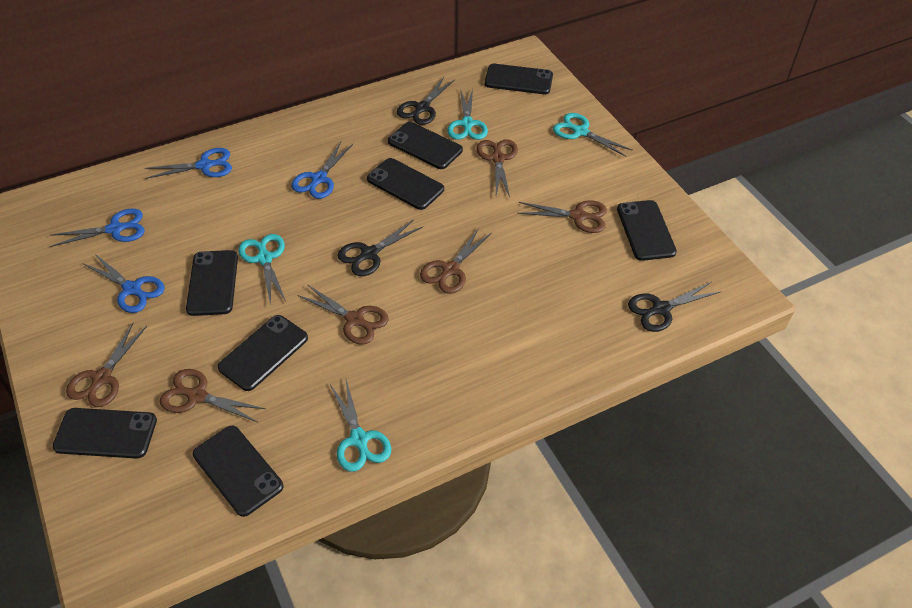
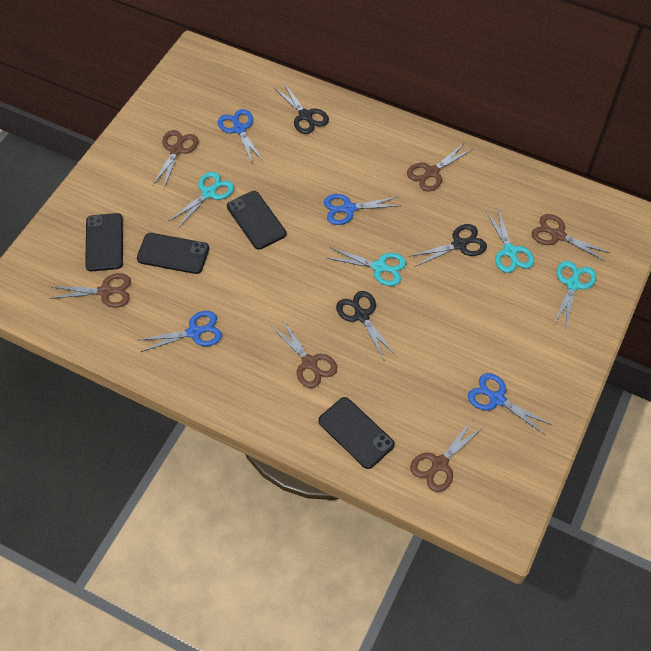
black phone: 8 -> 4

